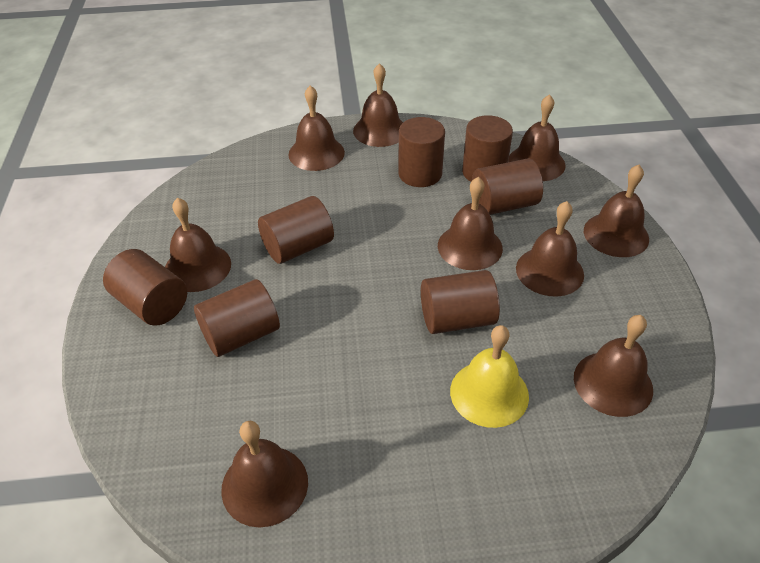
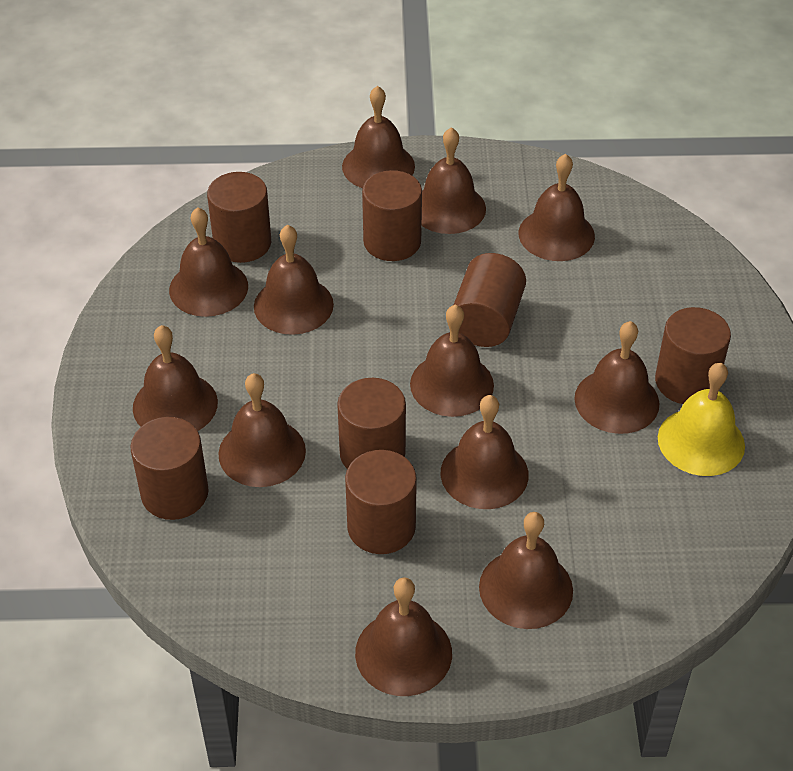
brown bell: 9 -> 12

